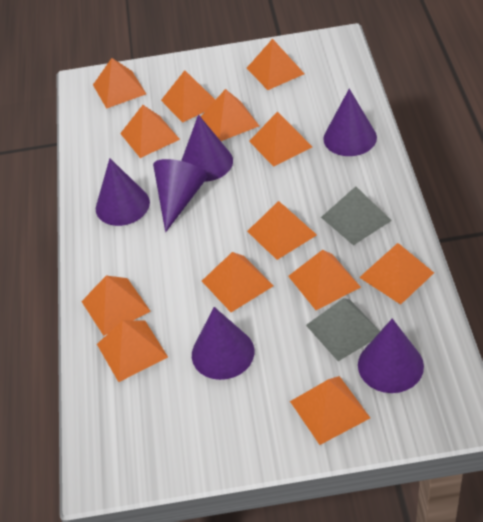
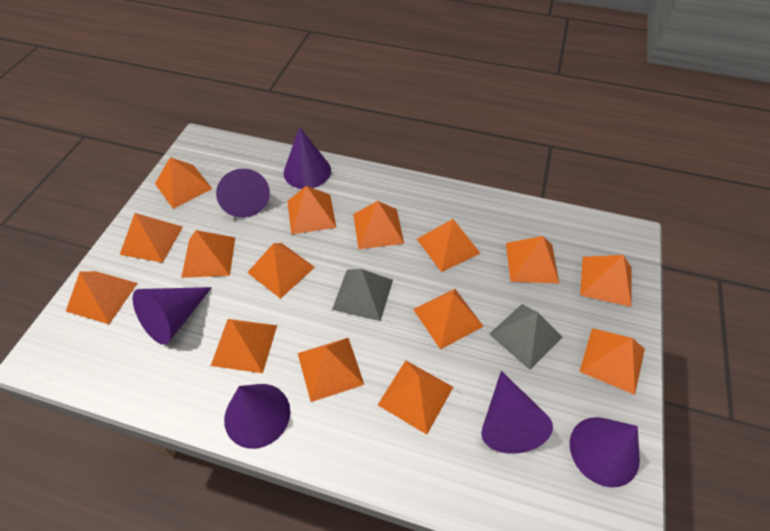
orange pyramid: 13 -> 15

